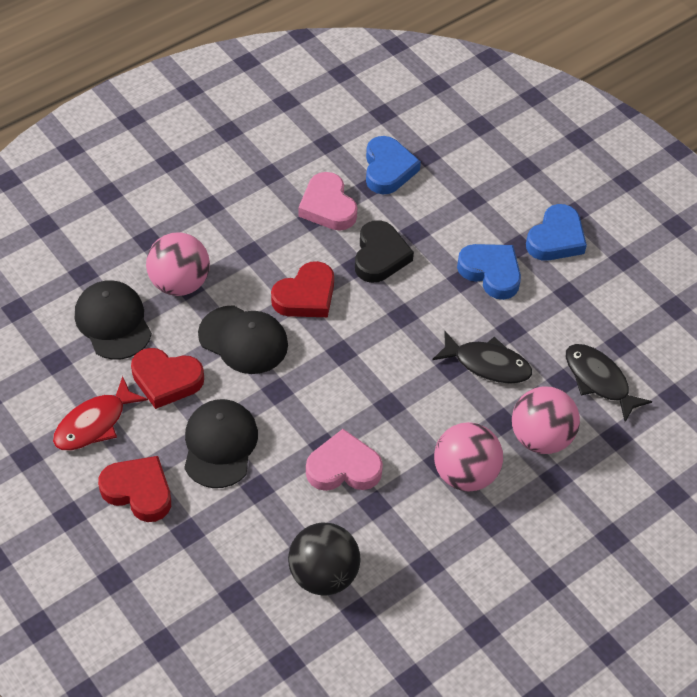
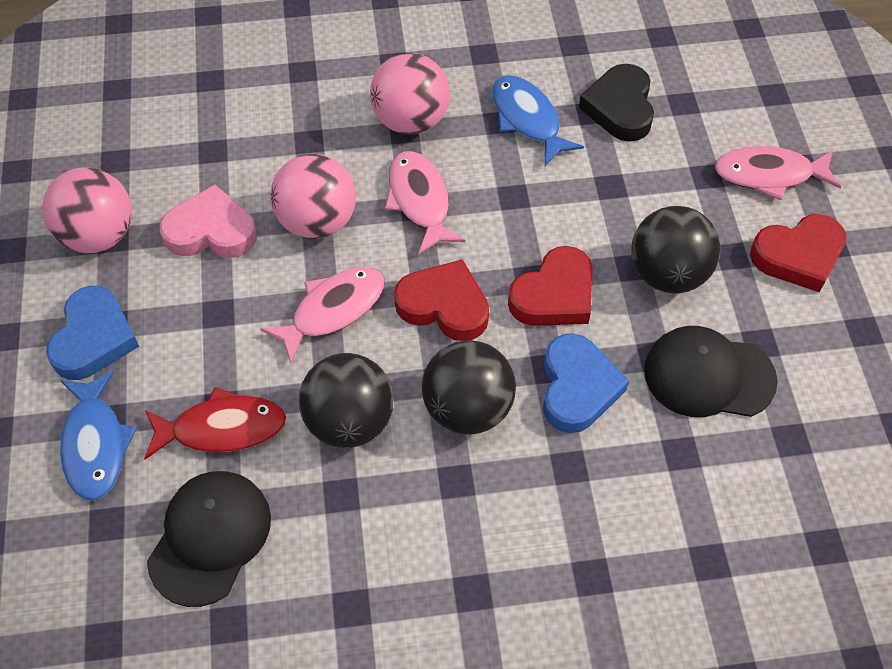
black ball: 1 -> 3
black cap: 3 -> 2
black fish: 2 -> 0
blue fish: 0 -> 2
blue heart: 3 -> 2
pink fish: 0 -> 3
pink heart: 2 -> 1

